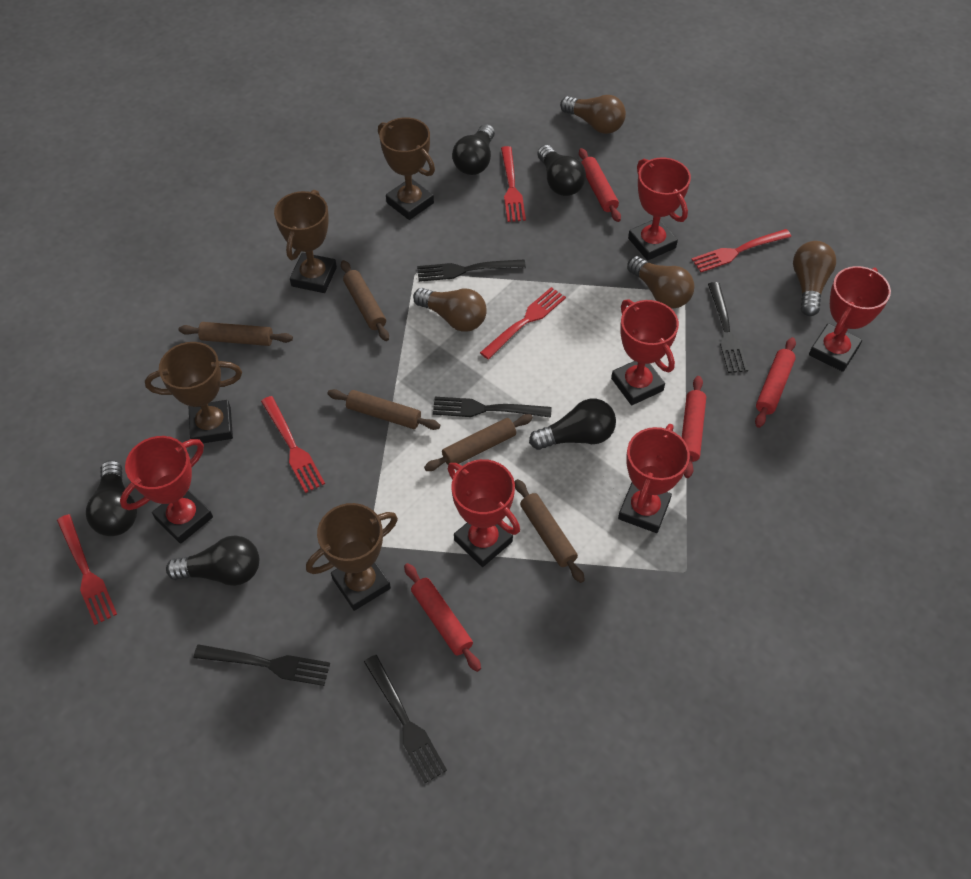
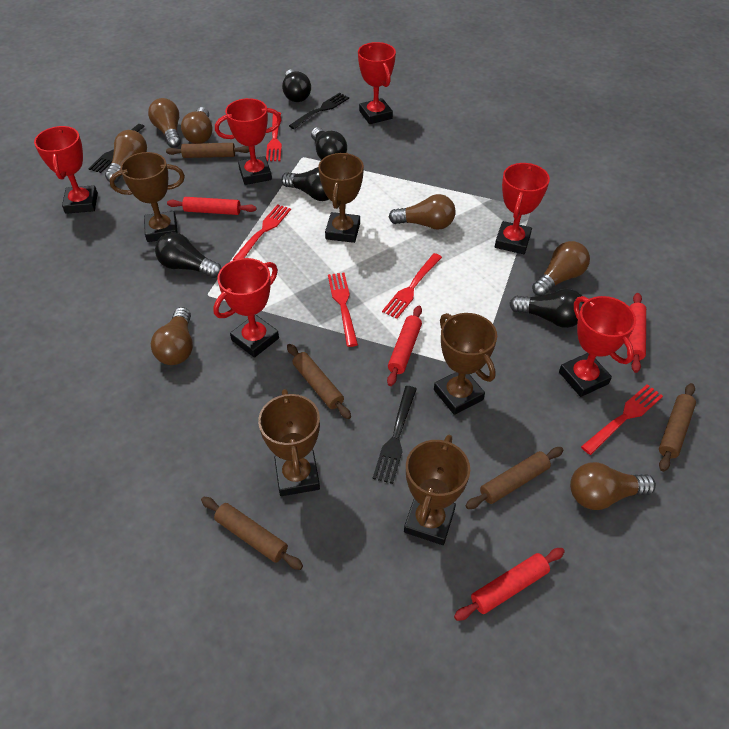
black fork: 5 -> 3
brown light bulb: 4 -> 7
brown trophy: 4 -> 5

